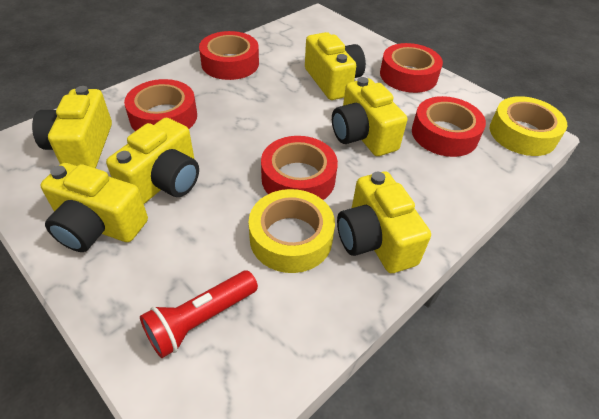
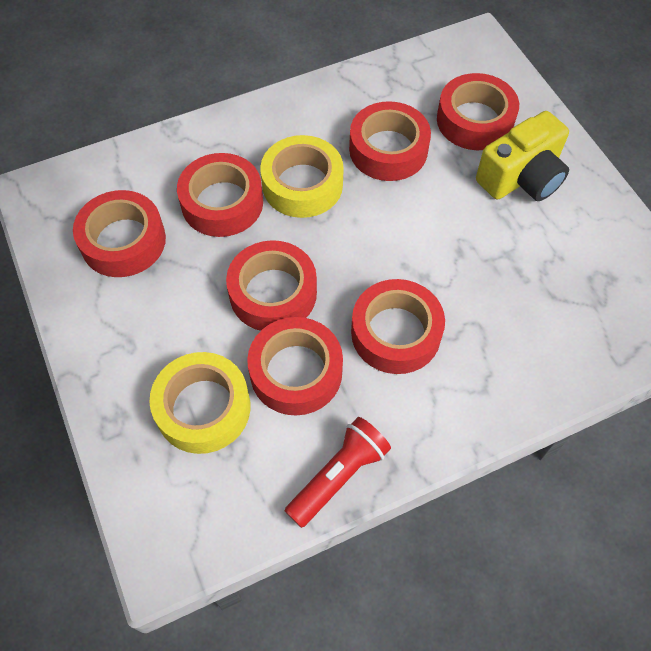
red tape: 5 -> 7
yellow camera: 6 -> 1

